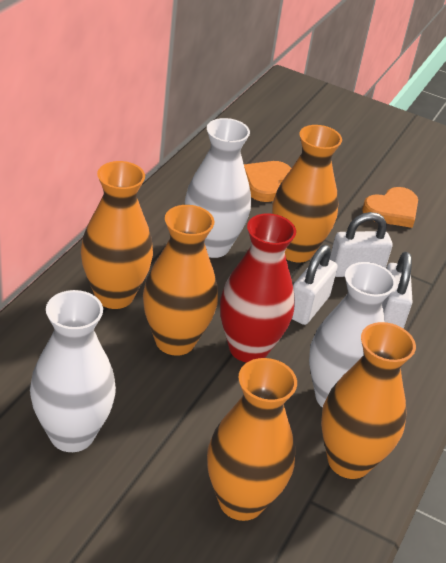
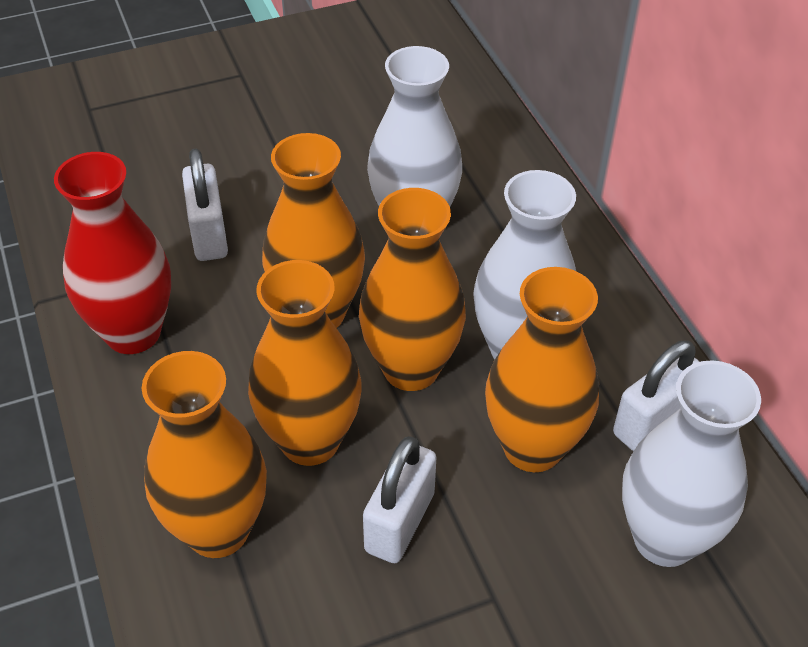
orange heart: 2 -> 0

